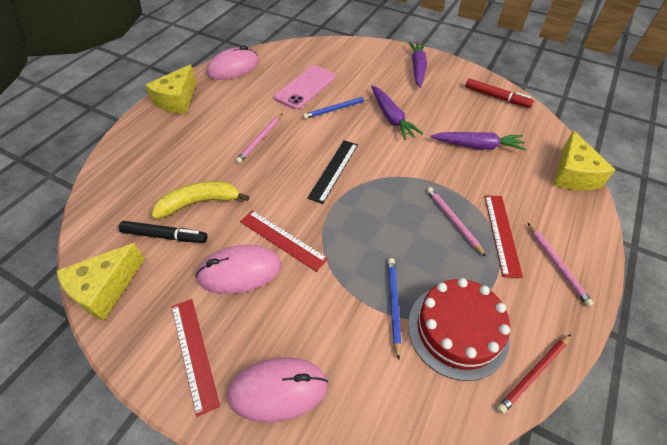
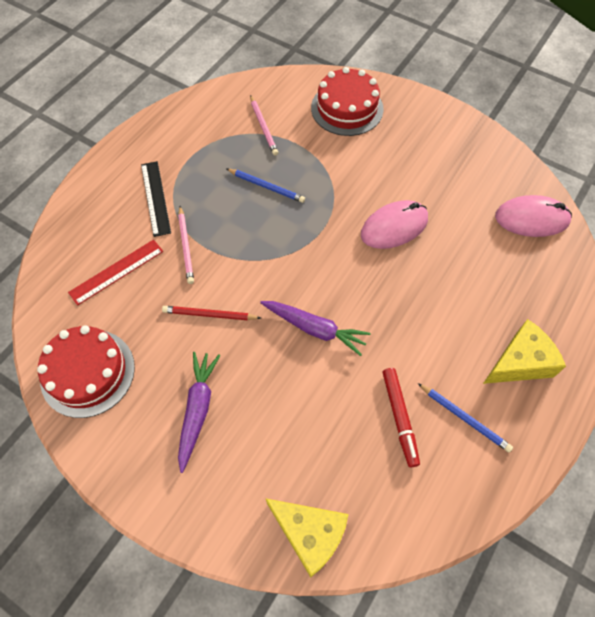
black marker: 1 -> 0
pink mouse: 3 -> 2
pink pencil: 3 -> 2
pink phone: 1 -> 0
purple carrot: 3 -> 2
red cake: 1 -> 2
red ruler: 3 -> 1
yellow banana: 1 -> 0
yellow cheese: 3 -> 2

